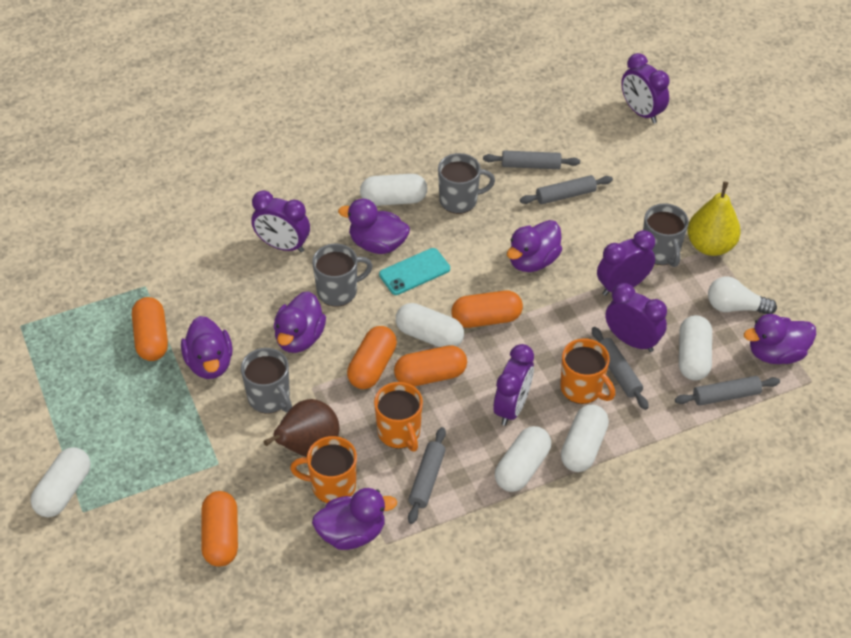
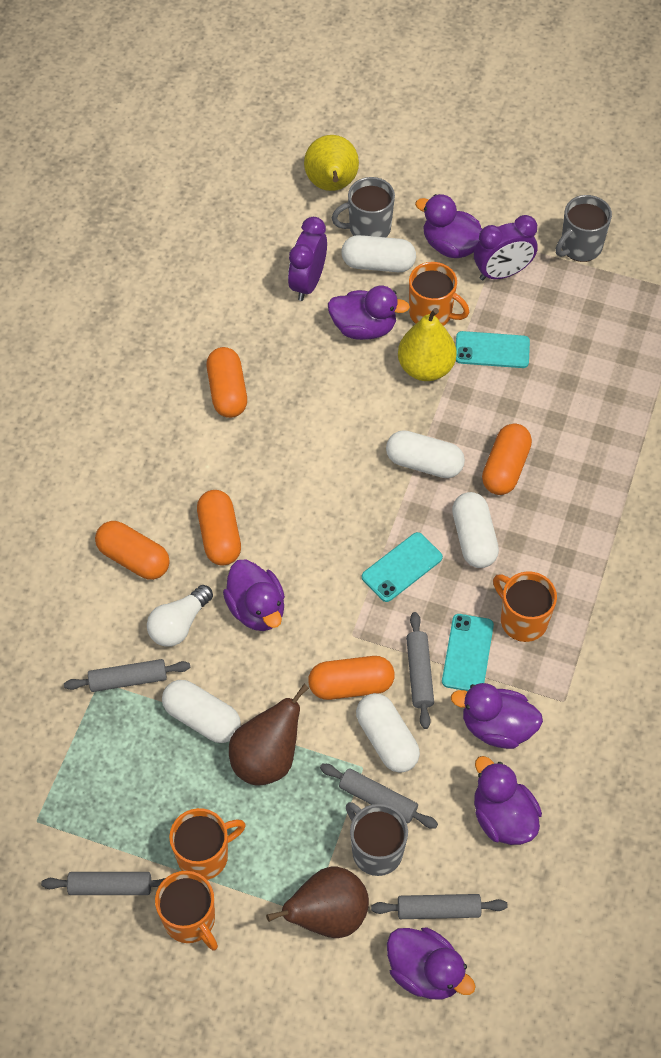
brown pear: 1 -> 2
grey mug: 4 -> 3
orange mug: 3 -> 4
purple clock: 5 -> 2
turquoise phone: 1 -> 3
white capsule: 6 -> 5
yellow pear: 1 -> 2

